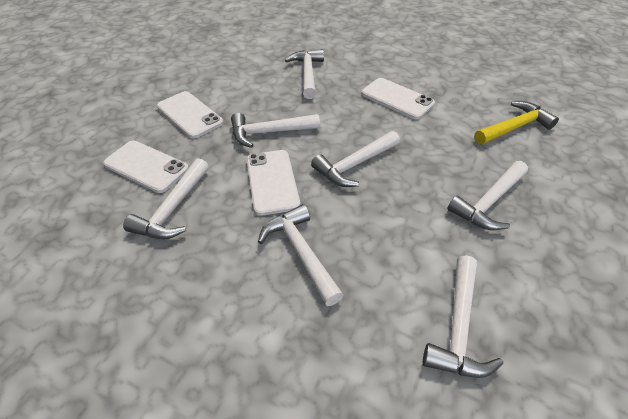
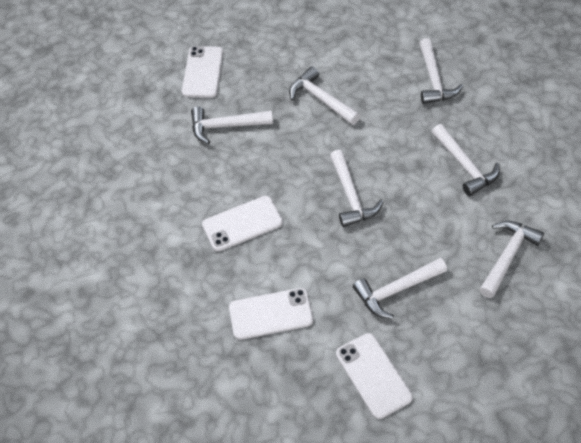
yellow hammer: 1 -> 0

